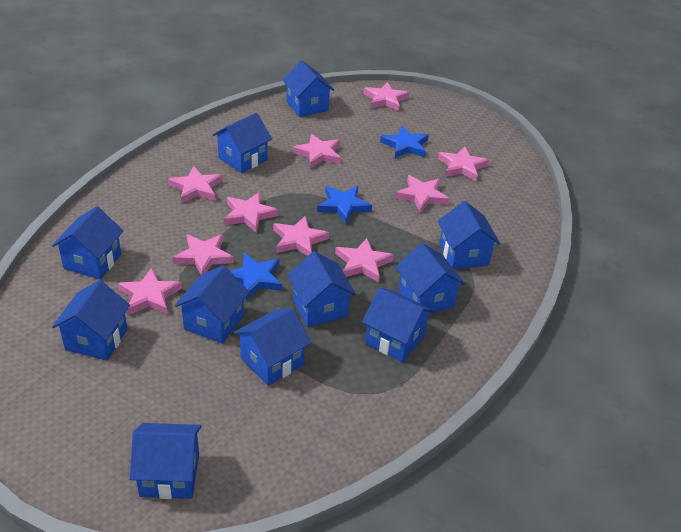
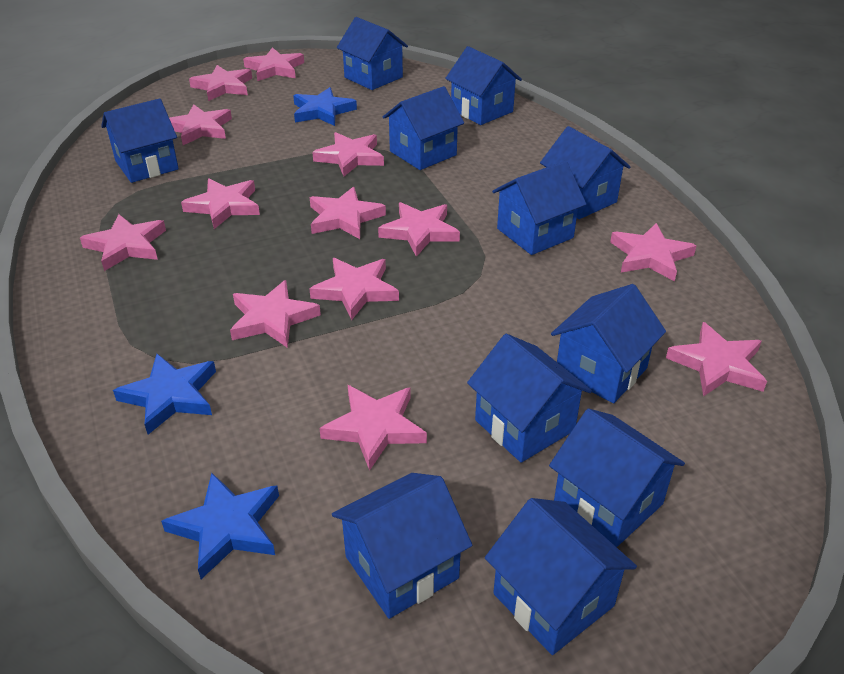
pink star: 10 -> 13

